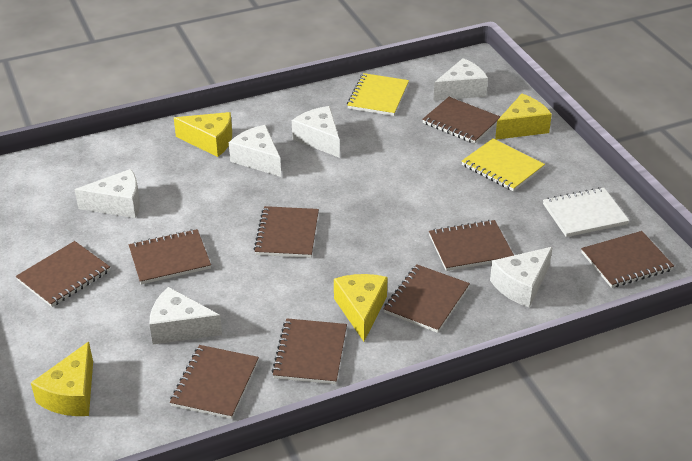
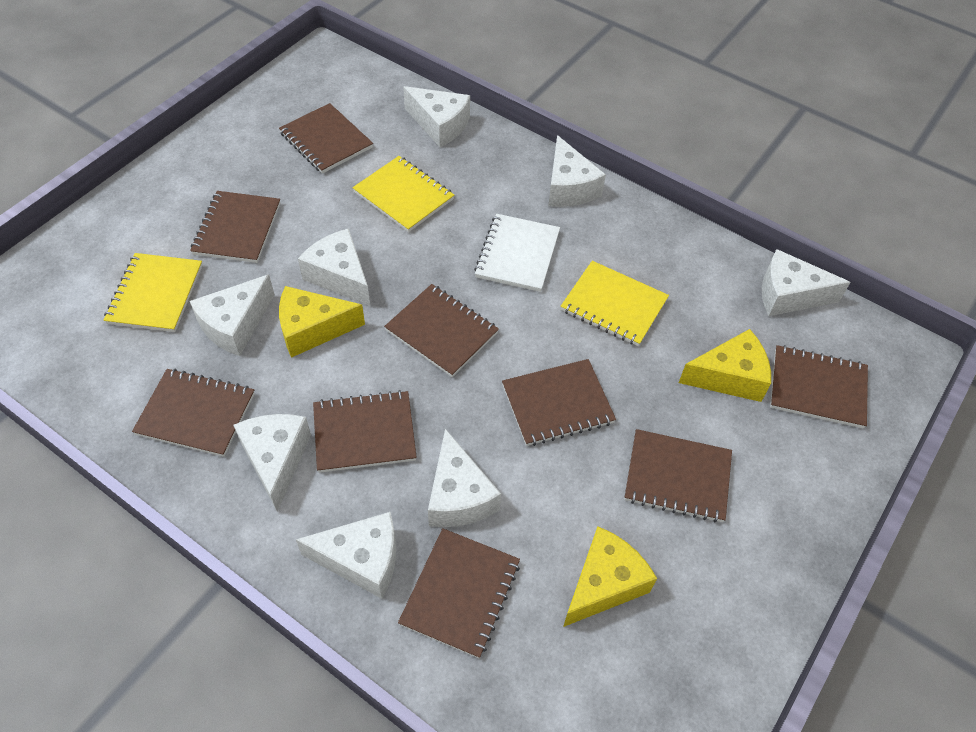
white cheese: 6 -> 8
yellow cheese: 4 -> 3
yellow notebook: 2 -> 3

